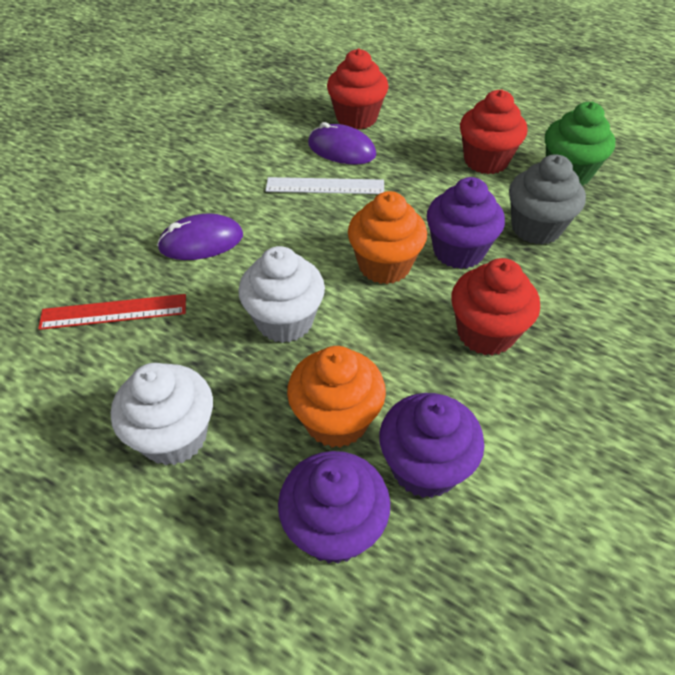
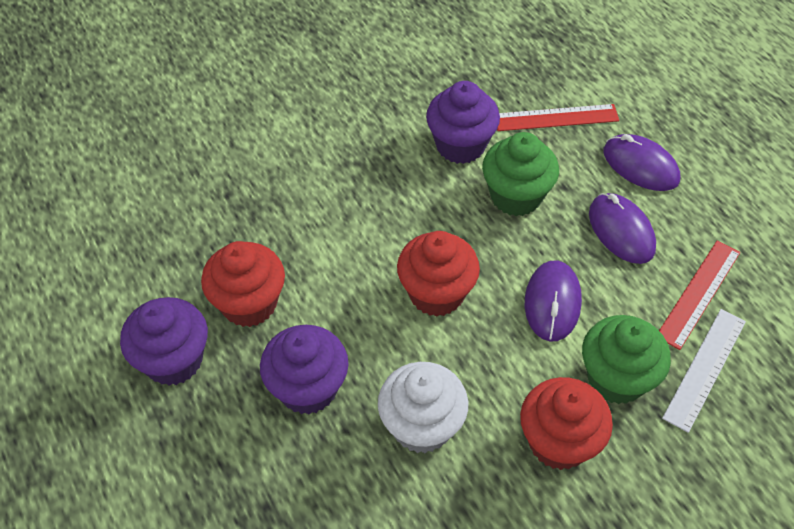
green cupcake: 1 -> 2
grey cupcake: 1 -> 0
orange cupcake: 2 -> 0
purple mouse: 2 -> 3
red ruler: 1 -> 2
white cupcake: 2 -> 1

